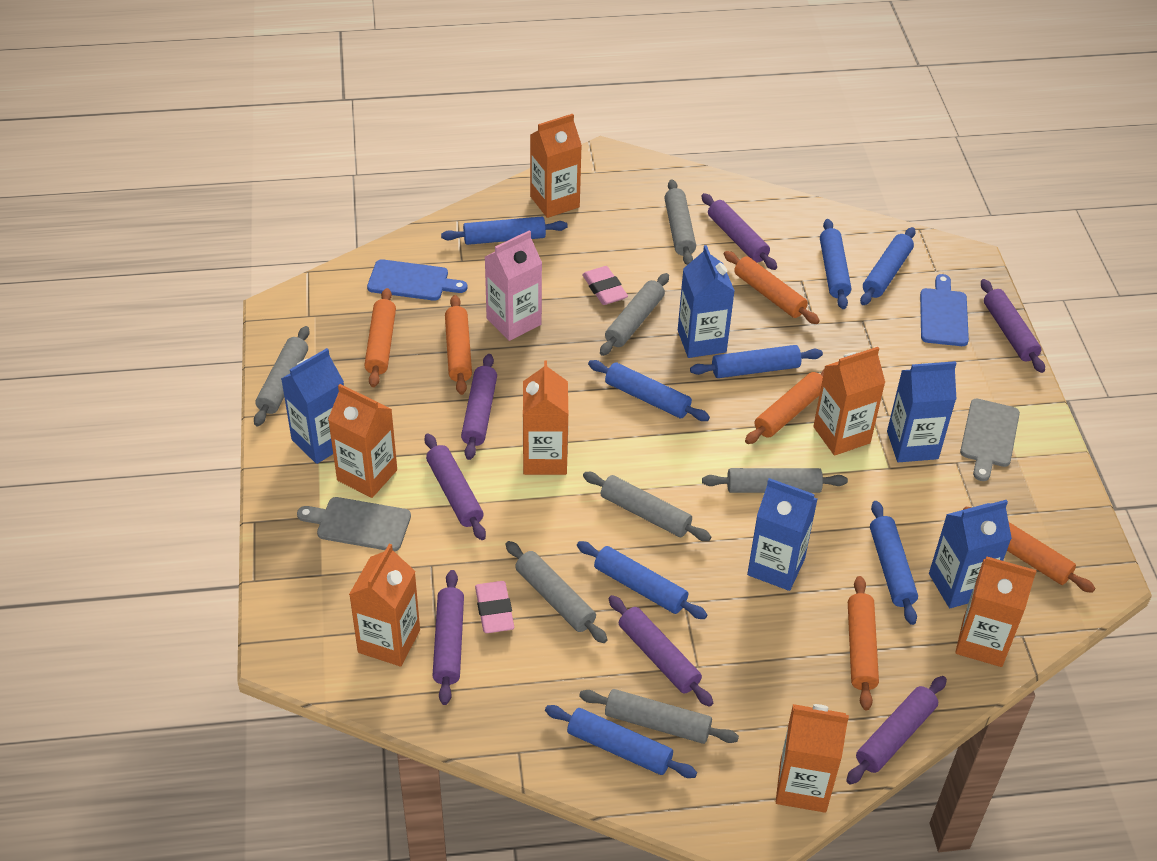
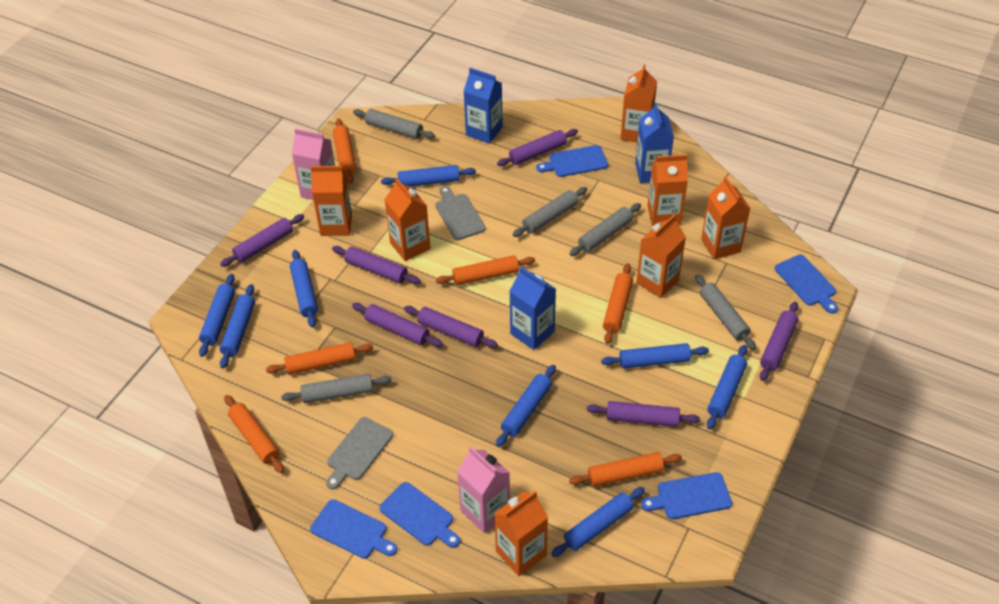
blue carton: 5 -> 3
blue cutting board: 2 -> 5
grey rolling pin: 7 -> 5
pink carton: 1 -> 2
pink eraser: 2 -> 0

